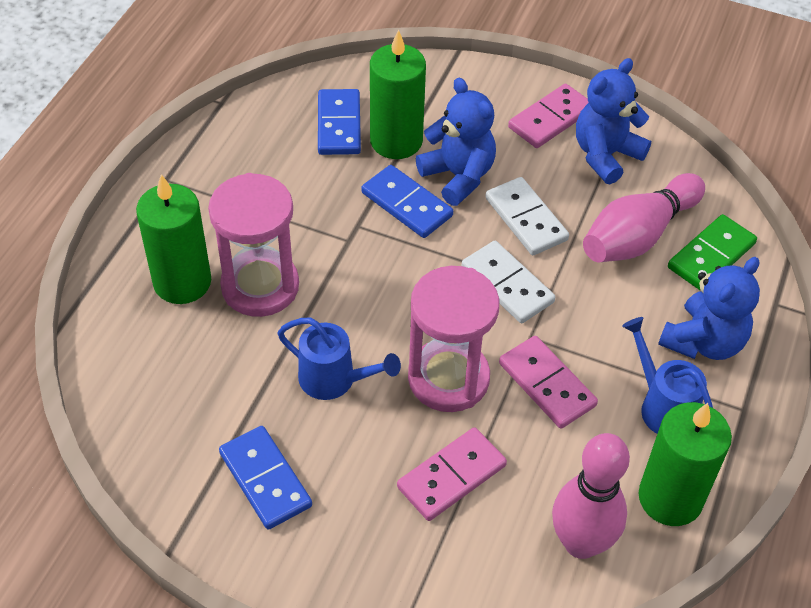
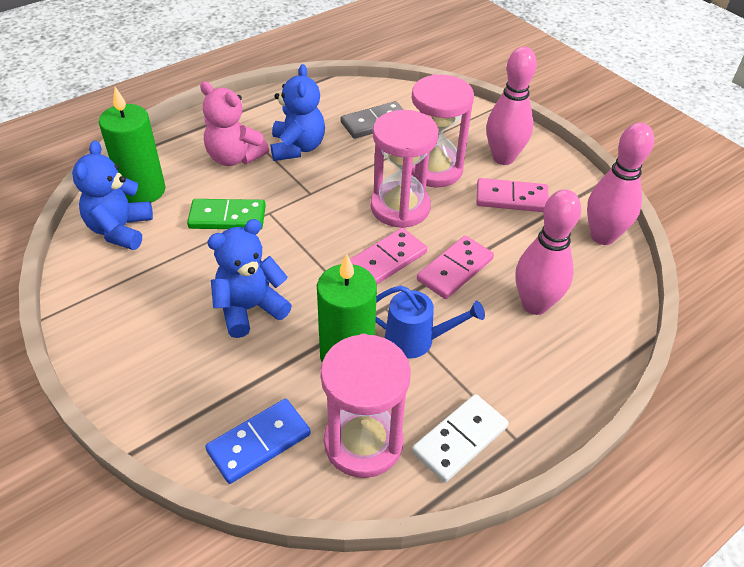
blue domino: 3 -> 1
blue watering can: 2 -> 1
green candle: 3 -> 2
grey domino: 0 -> 1
pink bowling pin: 2 -> 3
pink hourglass: 2 -> 3
pink teddy bear: 0 -> 1
white domino: 2 -> 1

